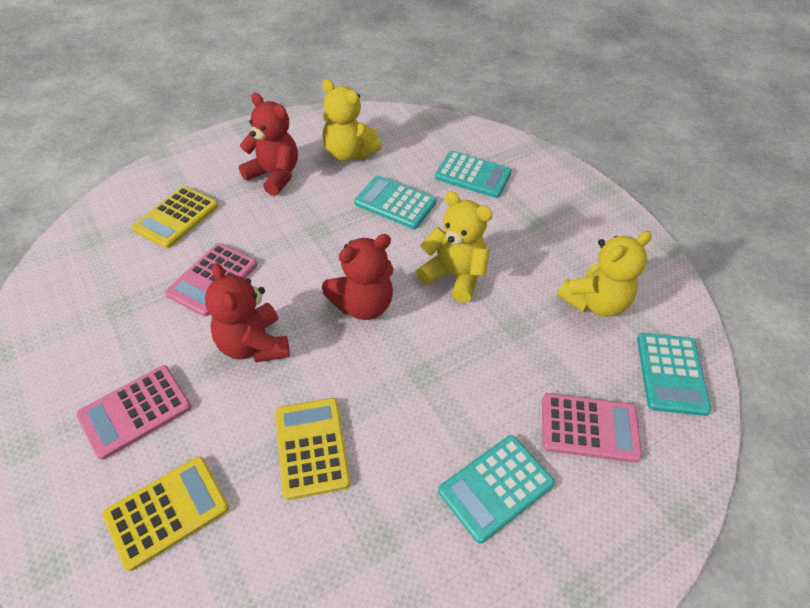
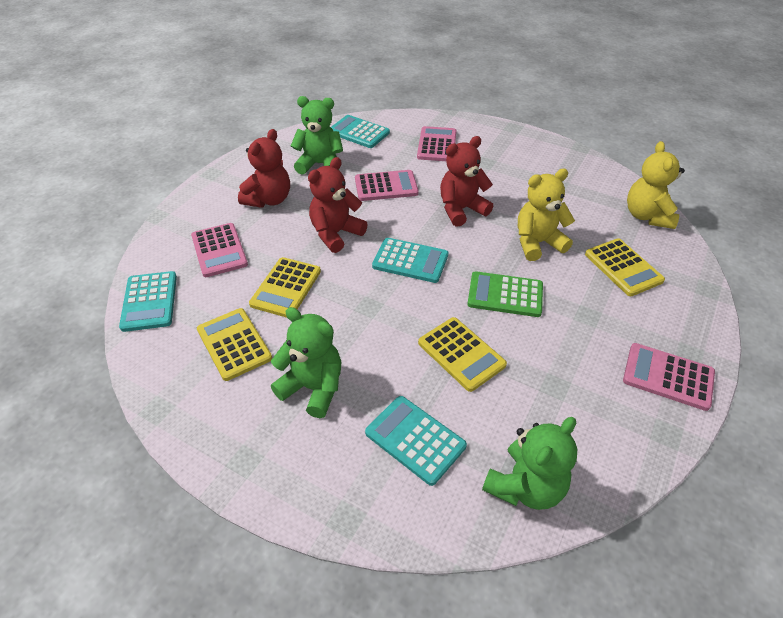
green calculator: 0 -> 1
green teddy bear: 0 -> 3
pink calculator: 3 -> 4
yellow calculator: 3 -> 4
yellow teddy bear: 3 -> 2

